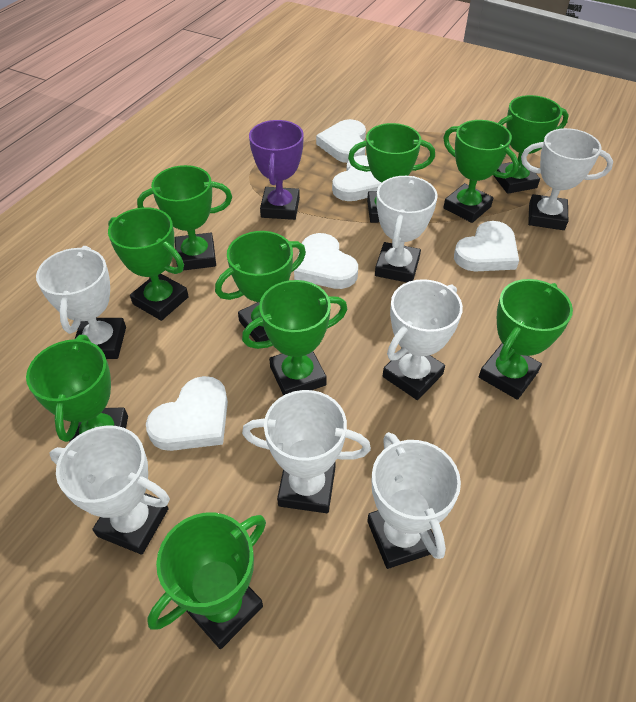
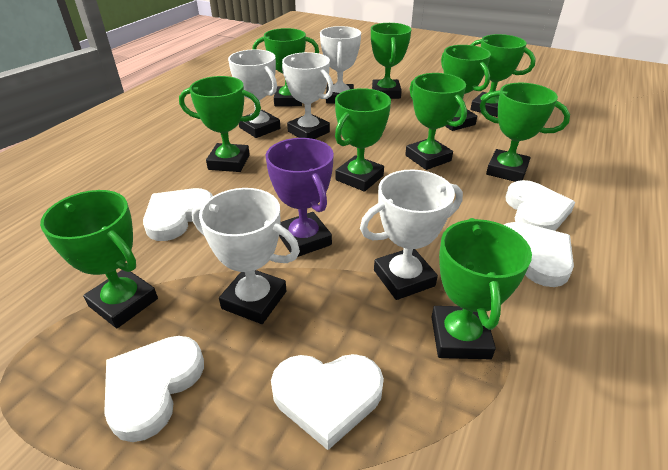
white trophy: 7 -> 5

